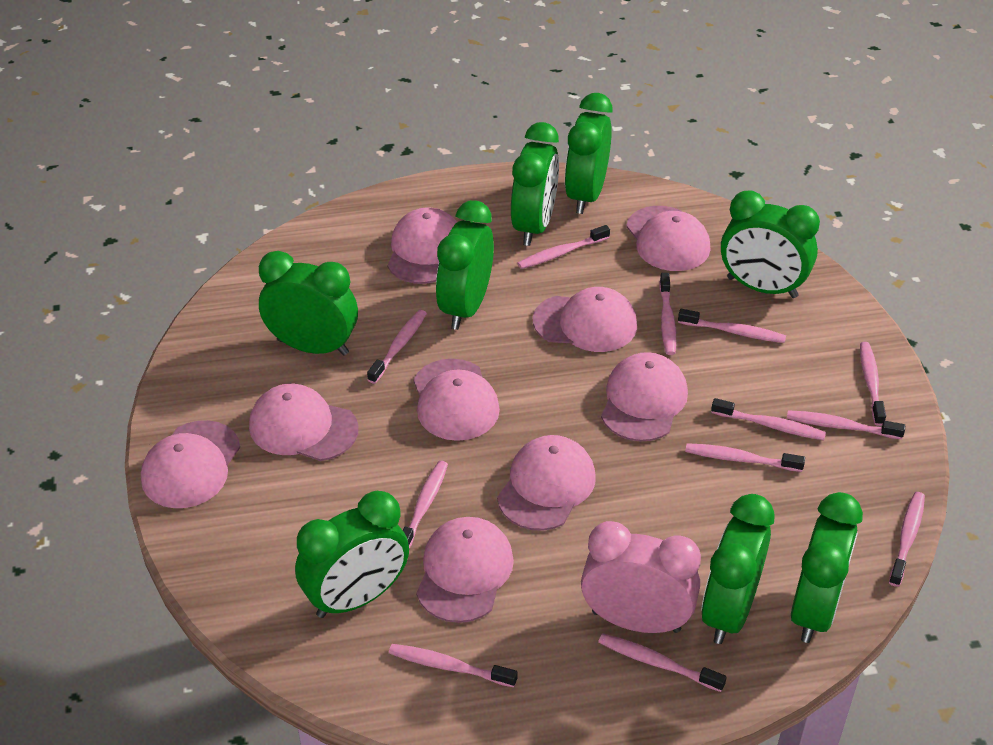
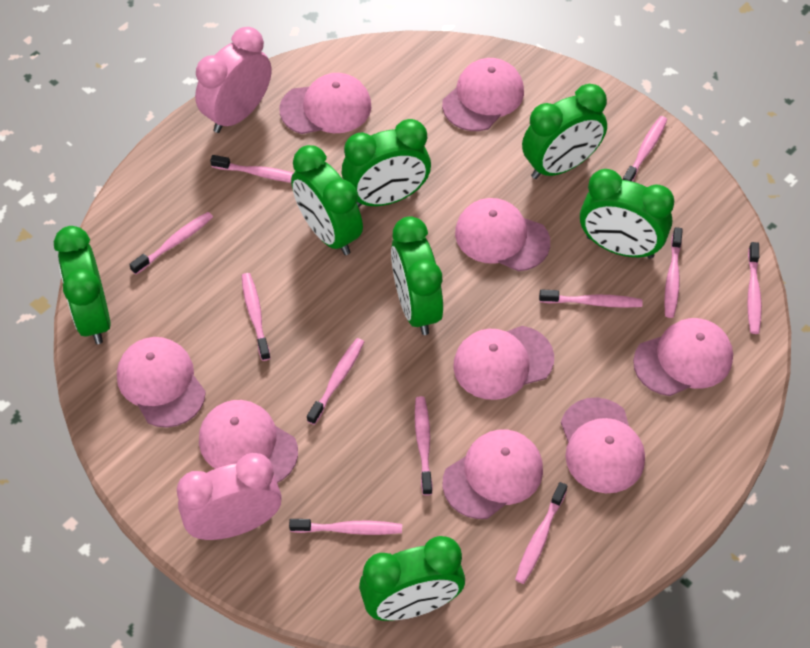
green clock: 8 -> 7
pink clock: 1 -> 2
pink toothbrush: 12 -> 11

